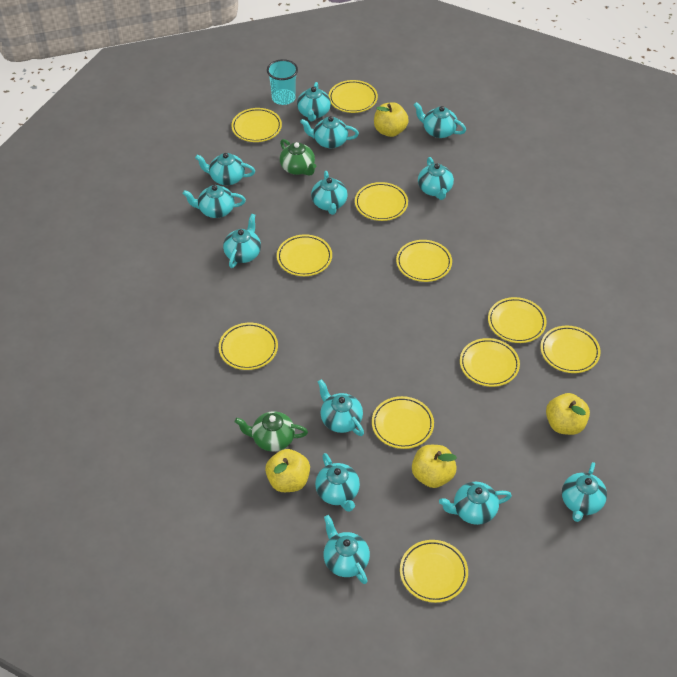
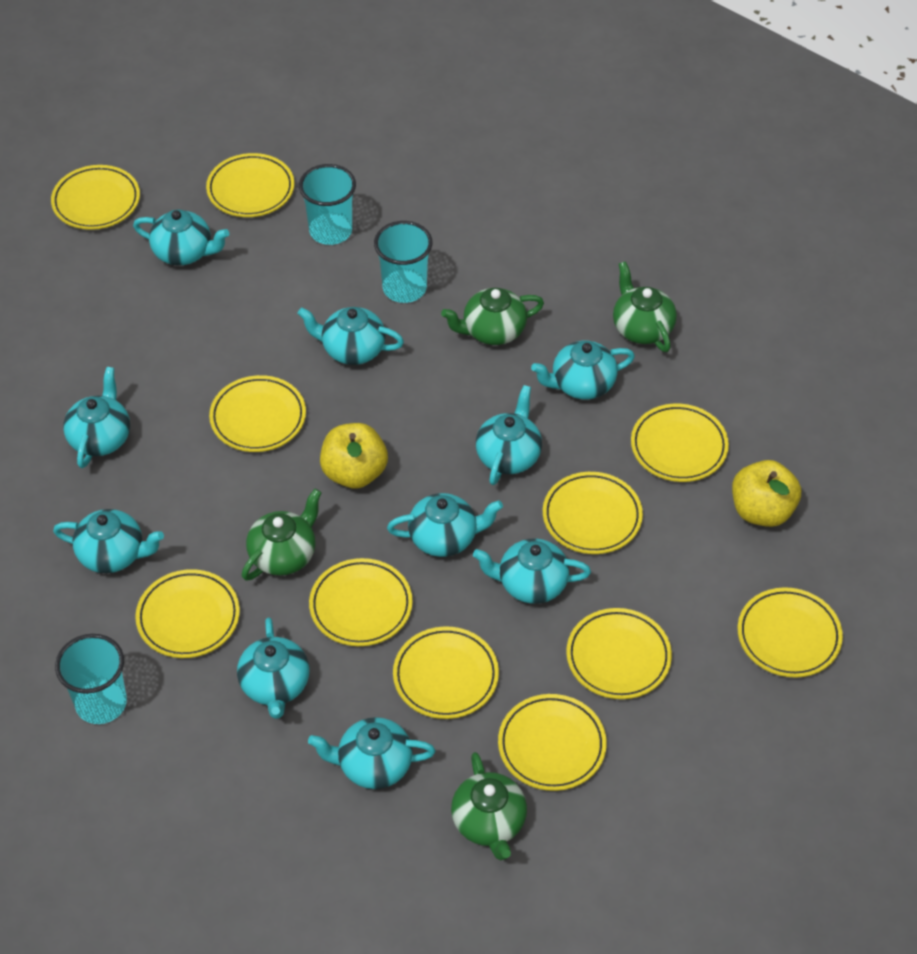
green teapot: 2 -> 4
turquoise cup: 1 -> 3
turquoise teapot: 13 -> 10
yellow apple: 4 -> 2

